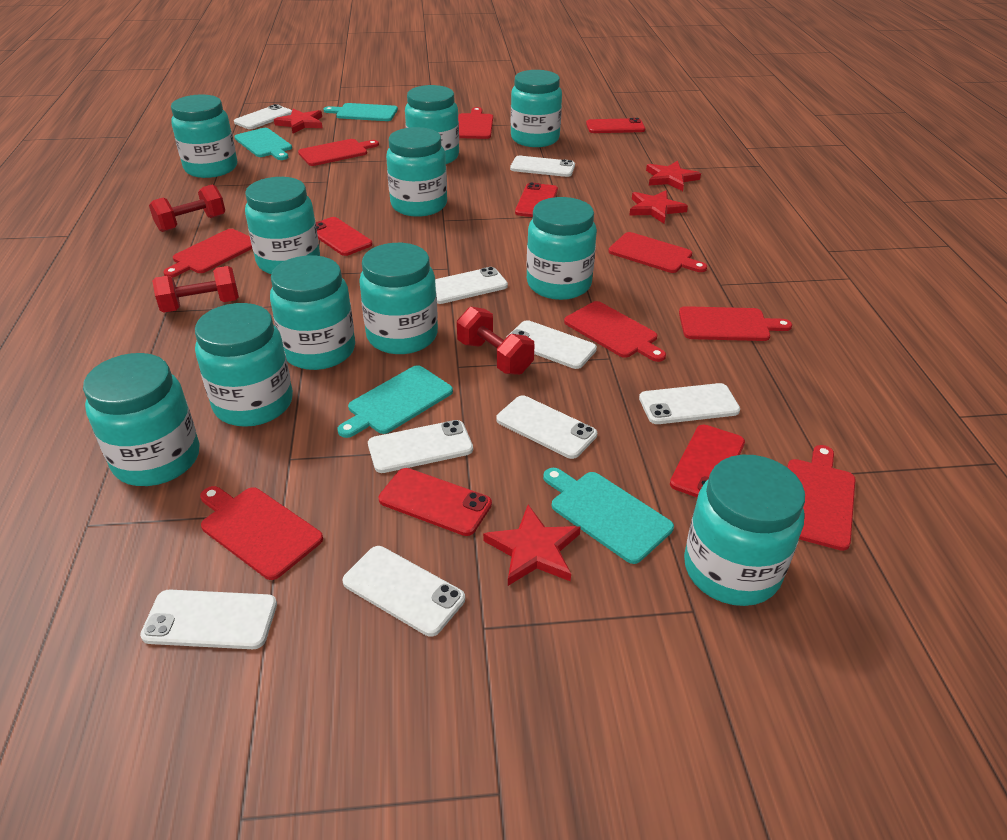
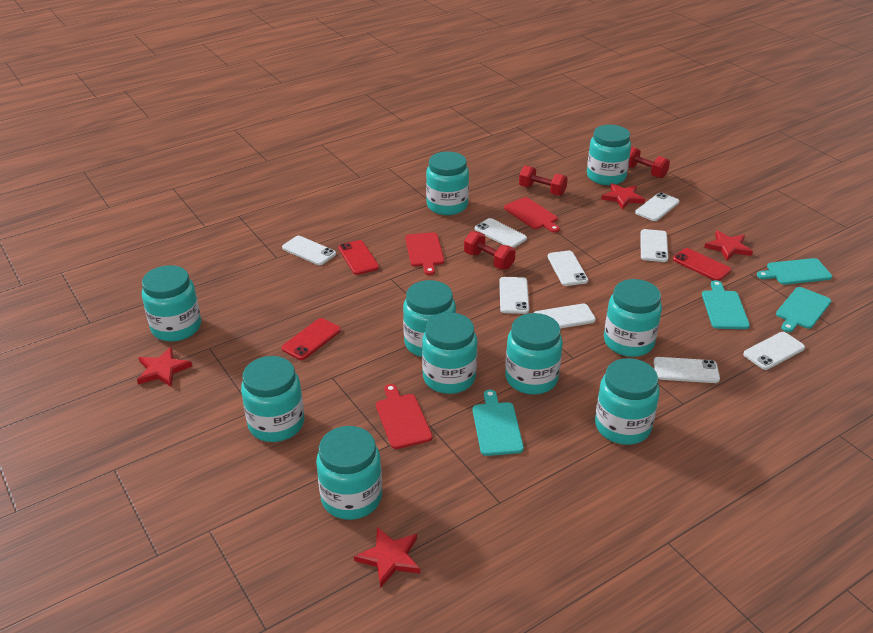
red cutting board: 8 -> 3
red phone: 5 -> 3
turquoise jar: 11 -> 10

